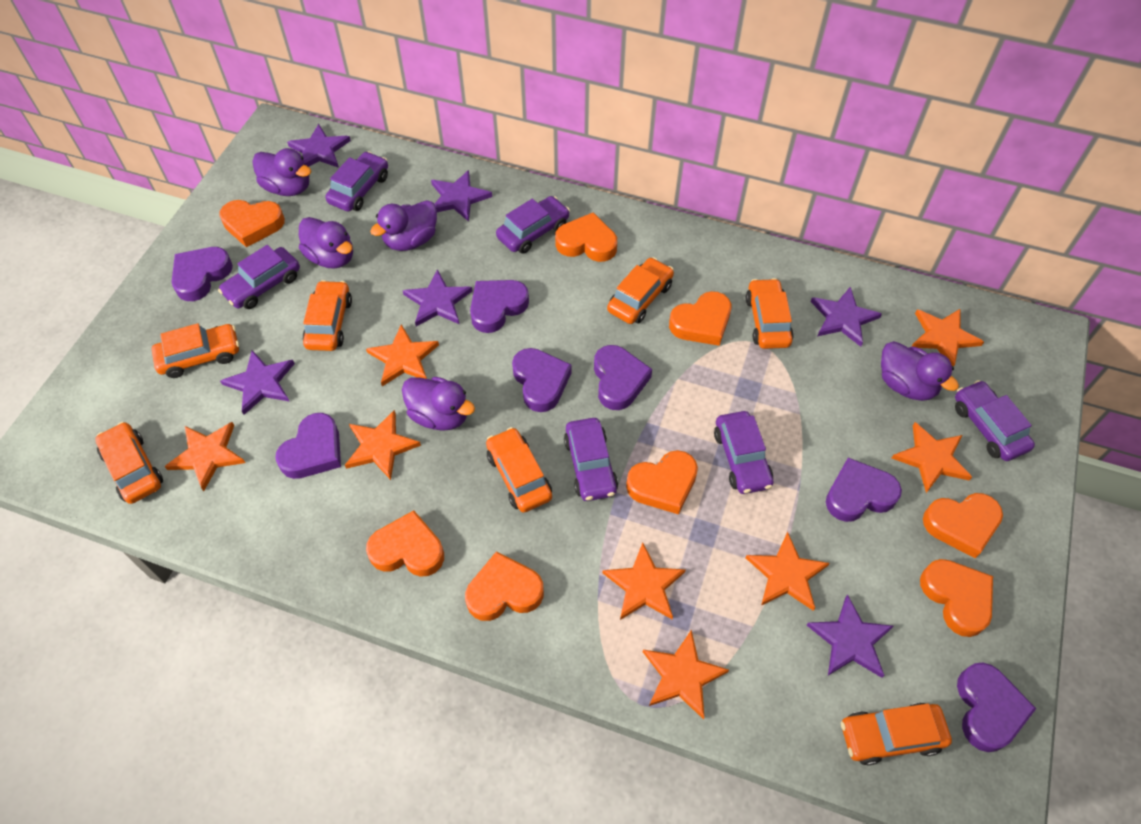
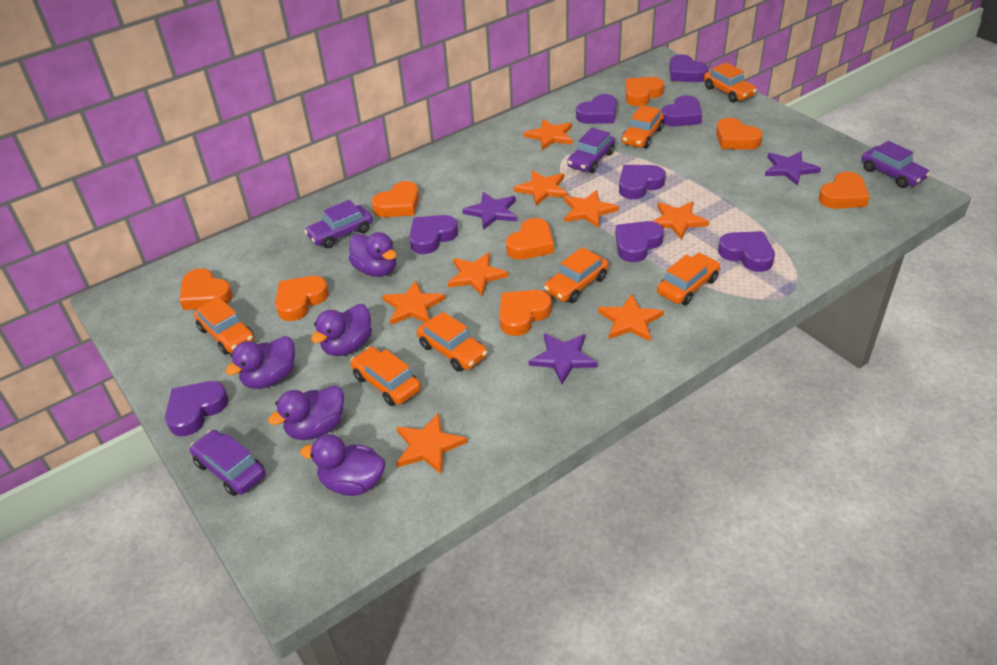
purple car: 6 -> 4
purple heart: 7 -> 8
purple star: 6 -> 3

